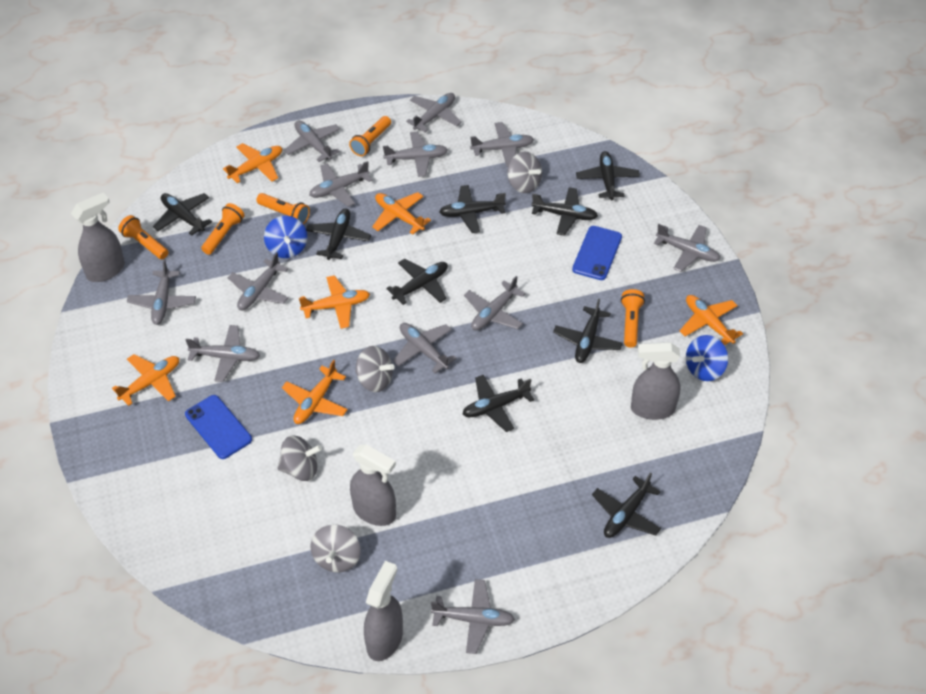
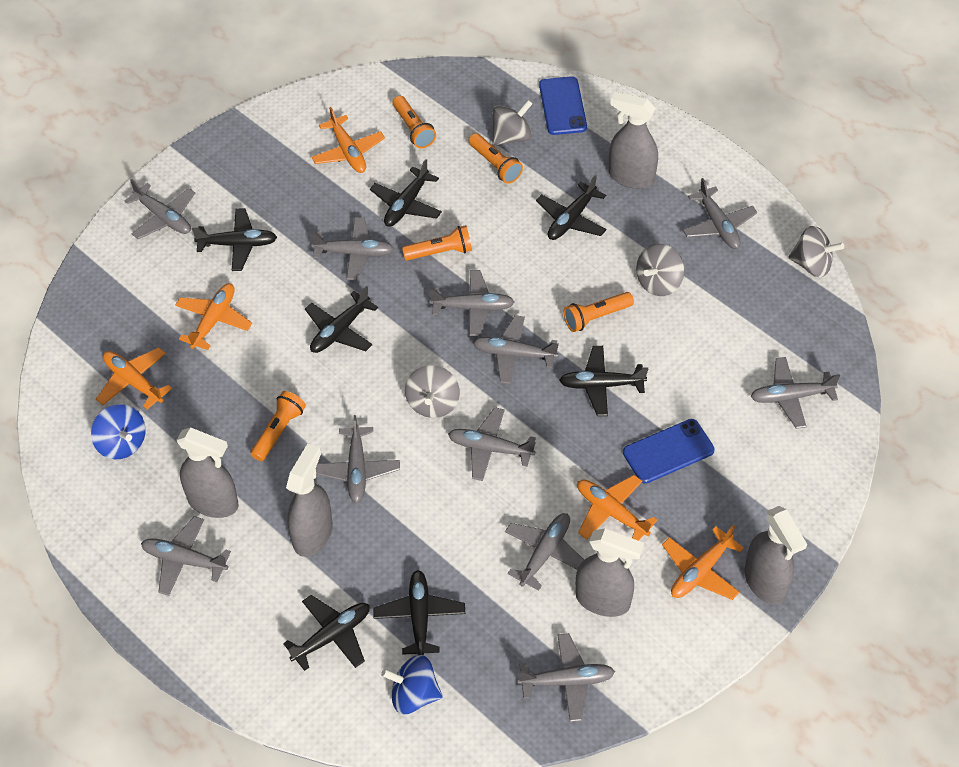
black plane: 9 -> 7
grey plane: 12 -> 11
grey spray bottle: 4 -> 5
orange plane: 6 -> 5

